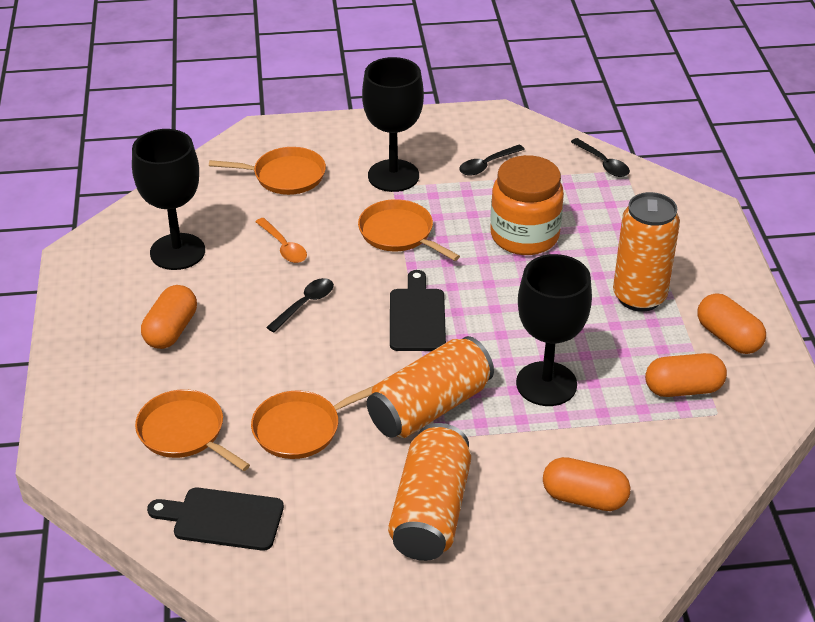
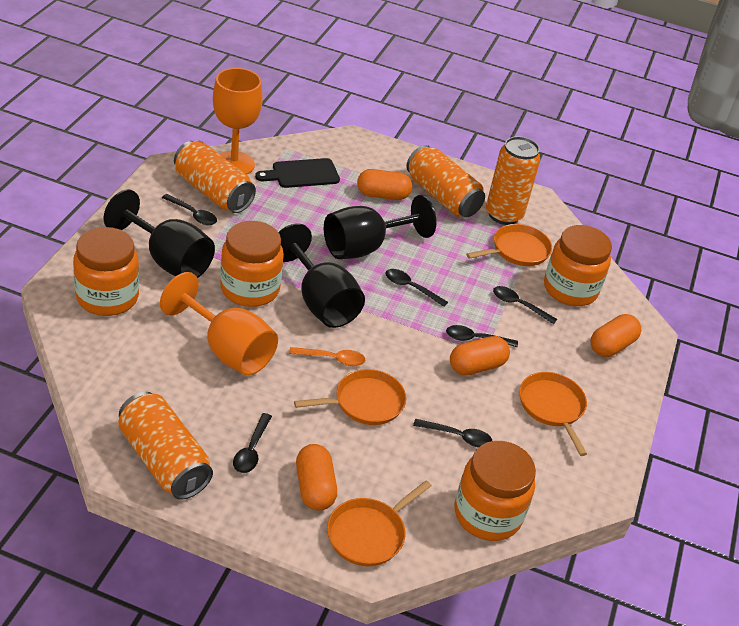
black cutting board: 2 -> 1
black spoon: 3 -> 6
orange can: 3 -> 4
orange goblet: 0 -> 2
orange jar: 1 -> 4

